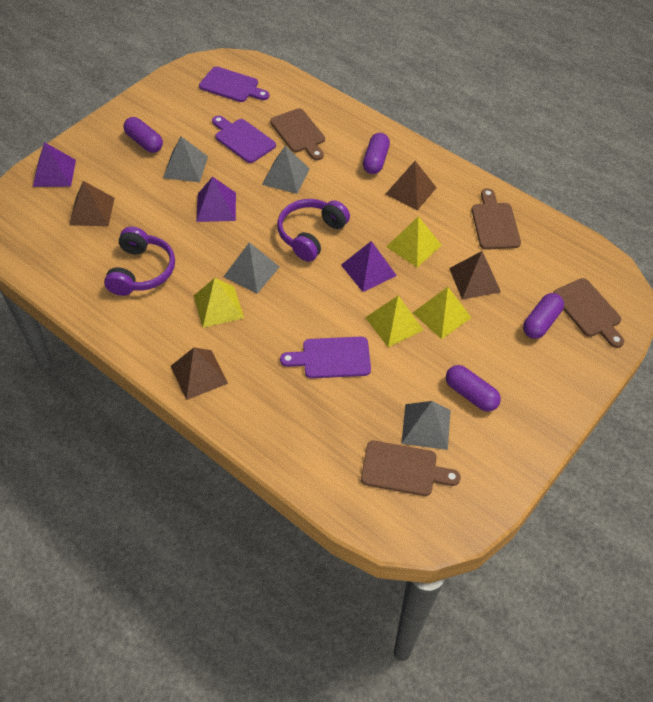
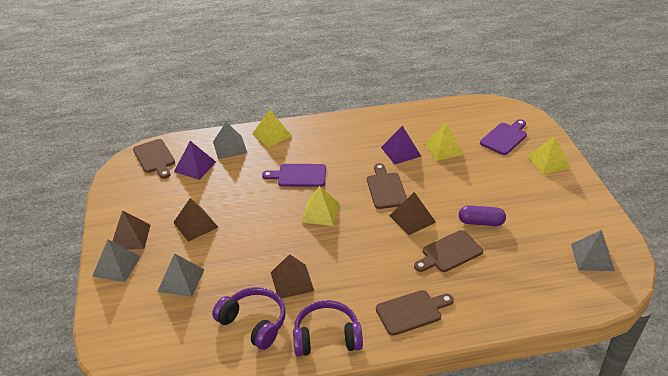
purple capsule: 4 -> 1
purple cutting board: 3 -> 2
purple pyramid: 3 -> 2

